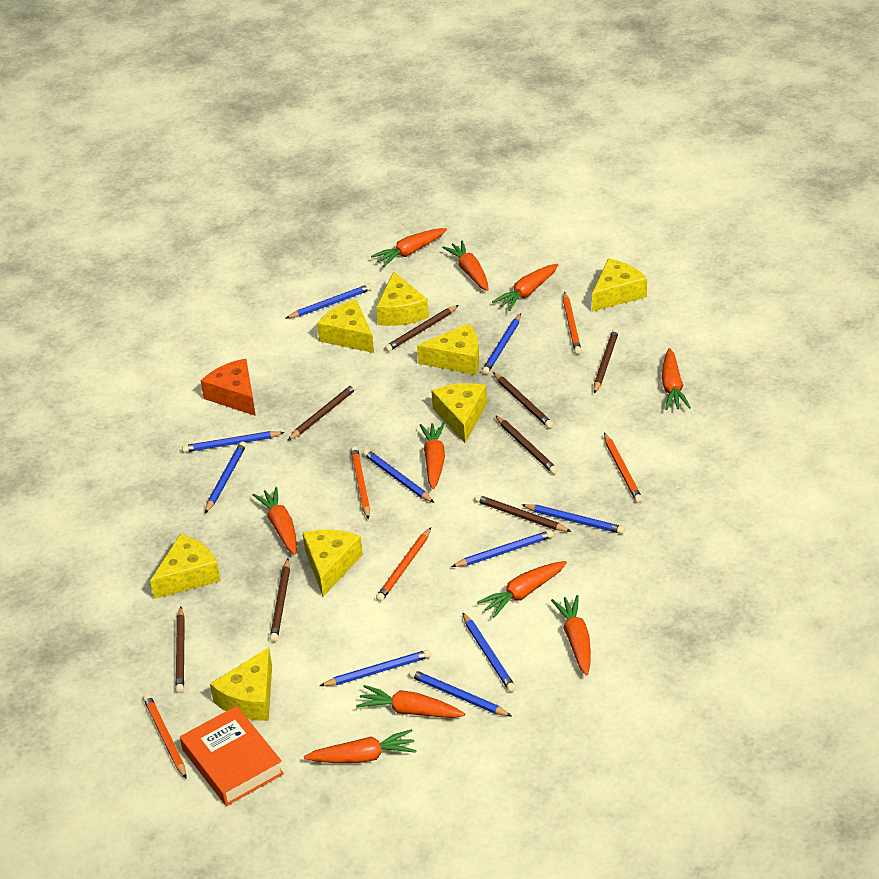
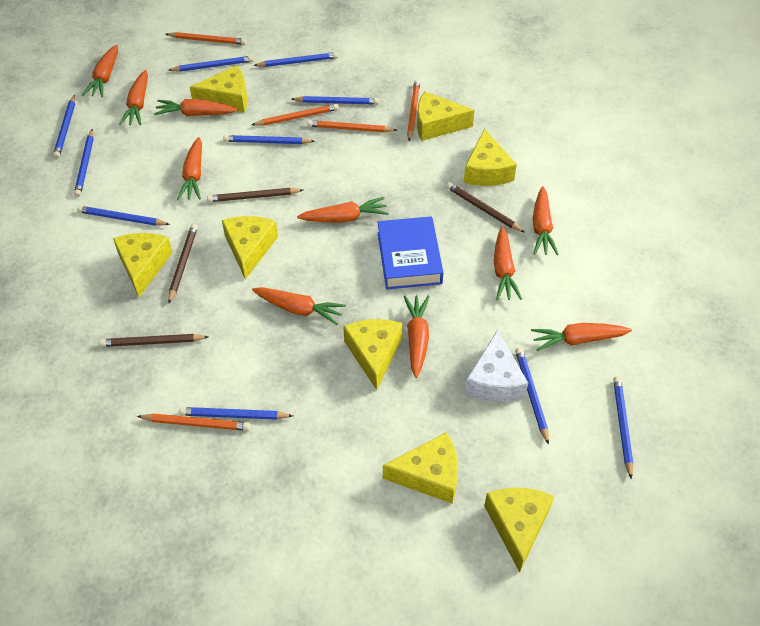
blue book: 0 -> 1
brown pencil: 8 -> 4
orange book: 1 -> 0
orange cheese: 1 -> 0
white cheese: 0 -> 1

